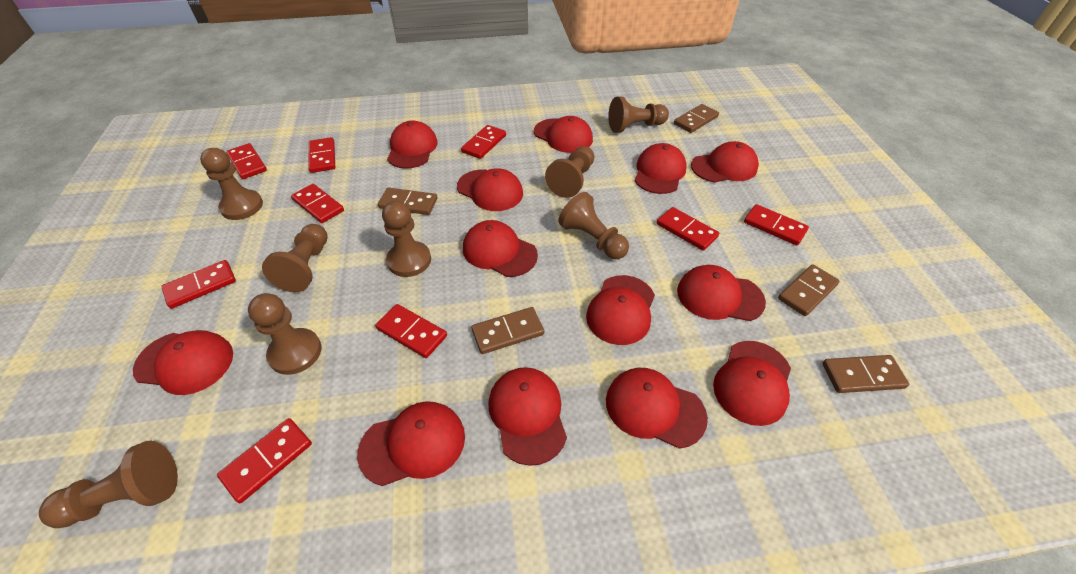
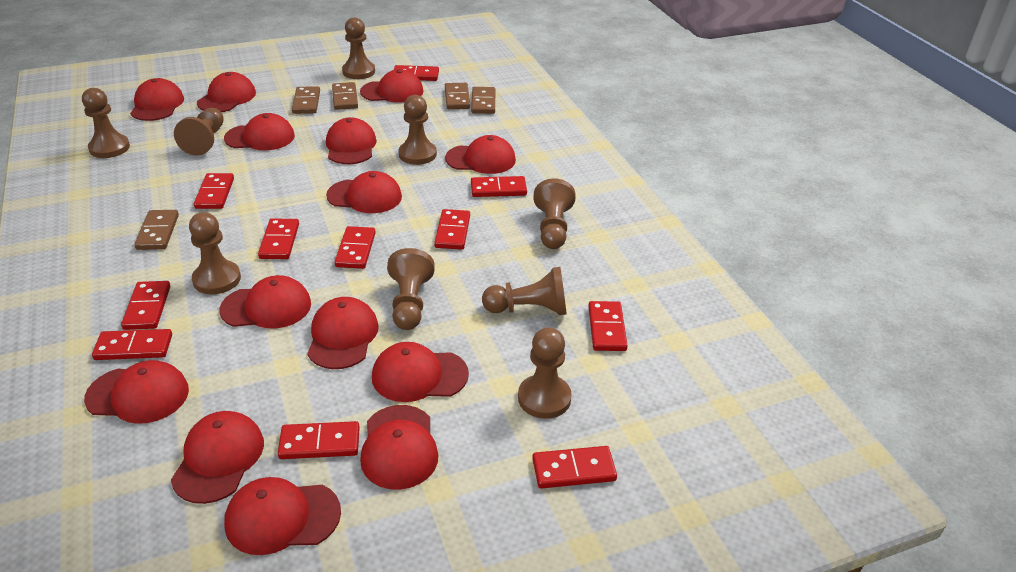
brown pawn: 8 -> 9
red cap: 13 -> 14
red domino: 9 -> 11

